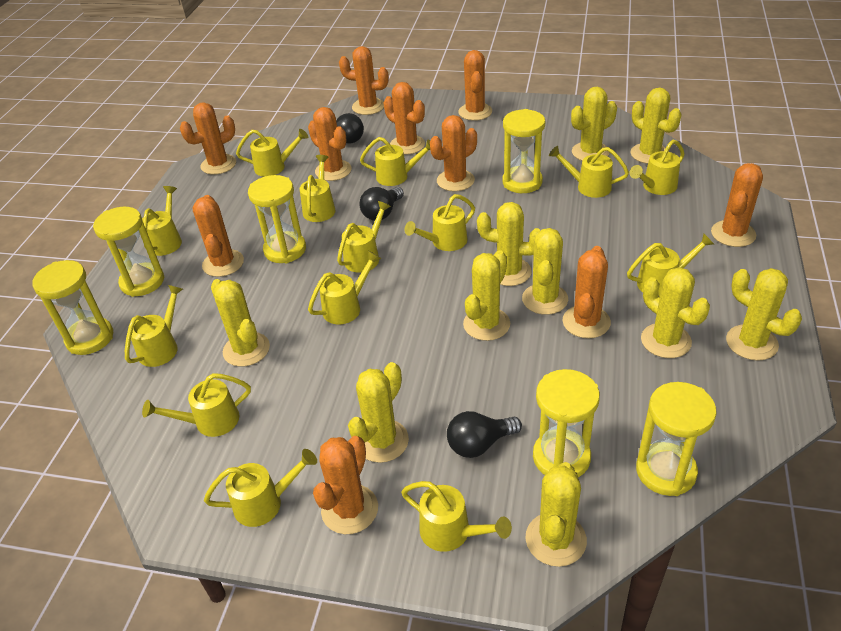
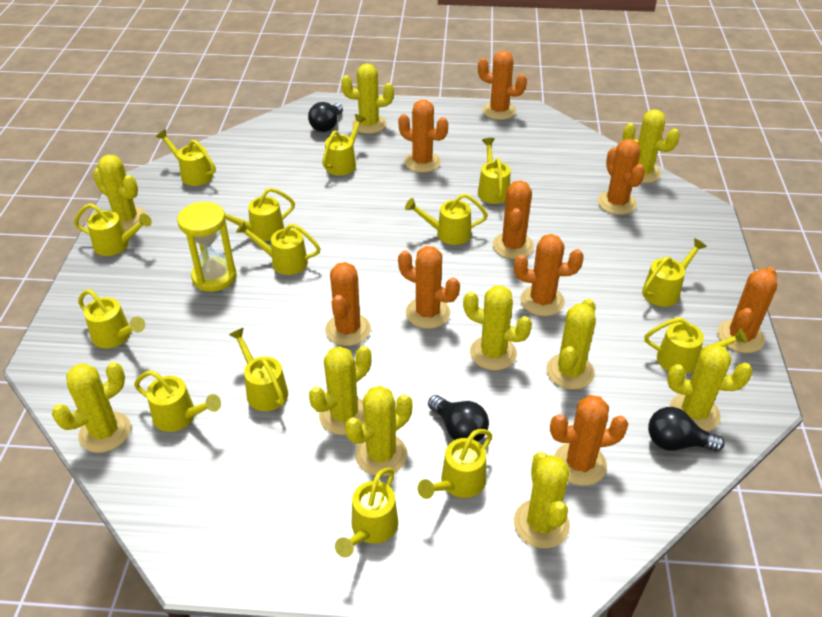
orange cactus: 10 -> 9
yellow hourglass: 6 -> 1

